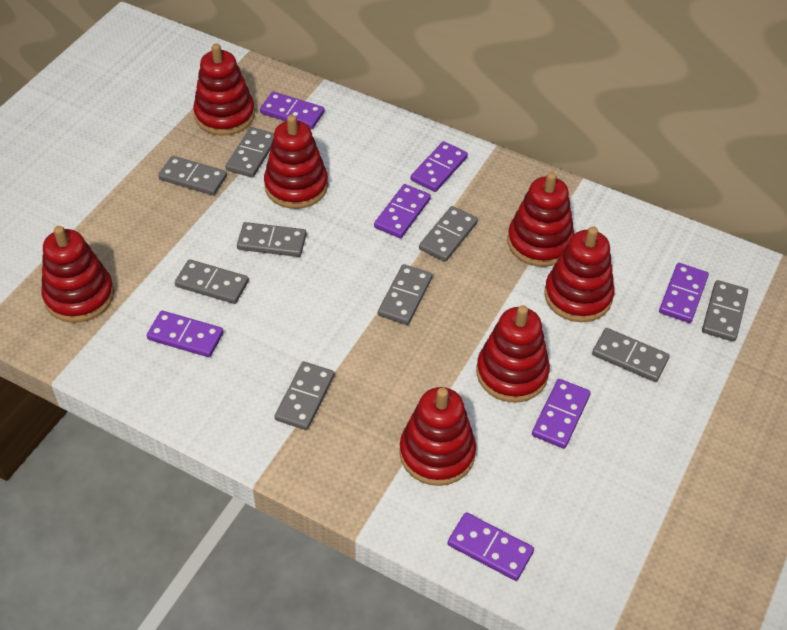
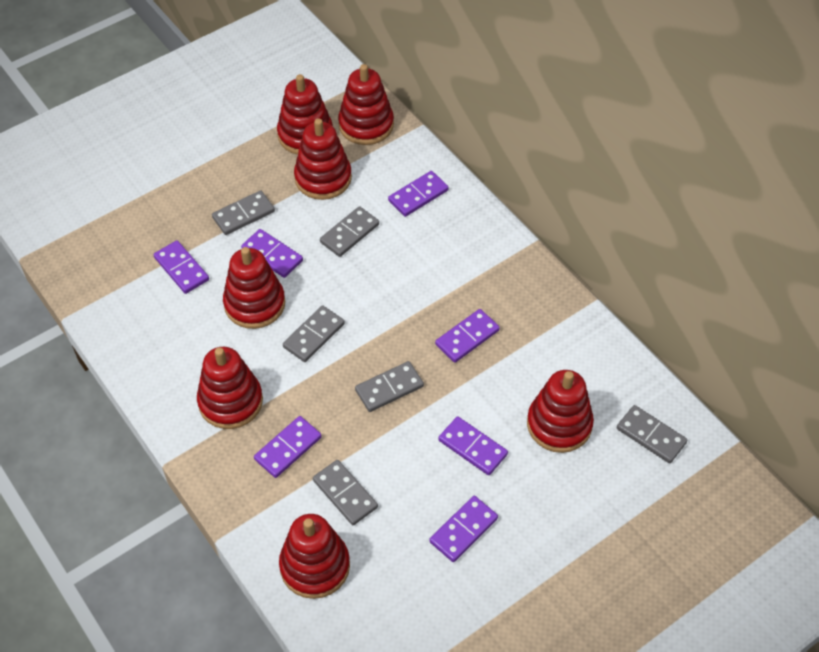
grey domino: 9 -> 6

